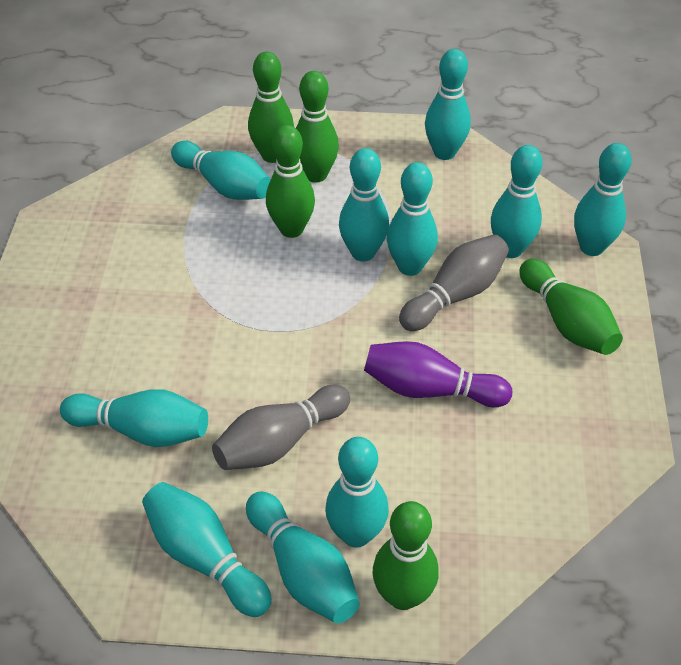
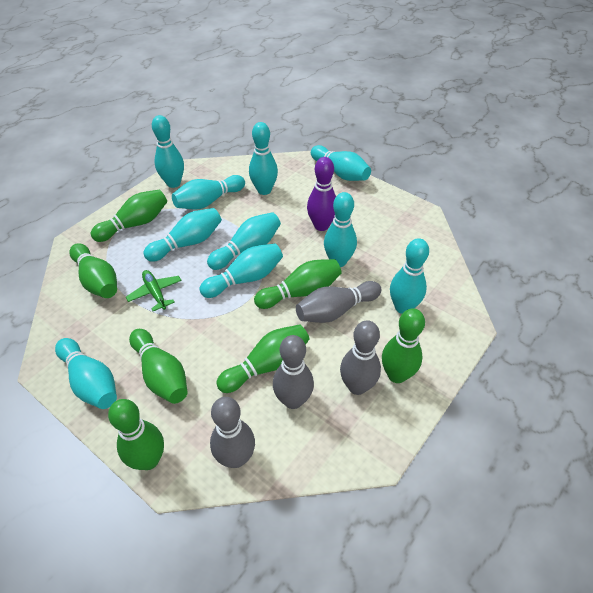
green bowling pin: 5 -> 7
green plane: 0 -> 1
grey bowling pin: 2 -> 4

